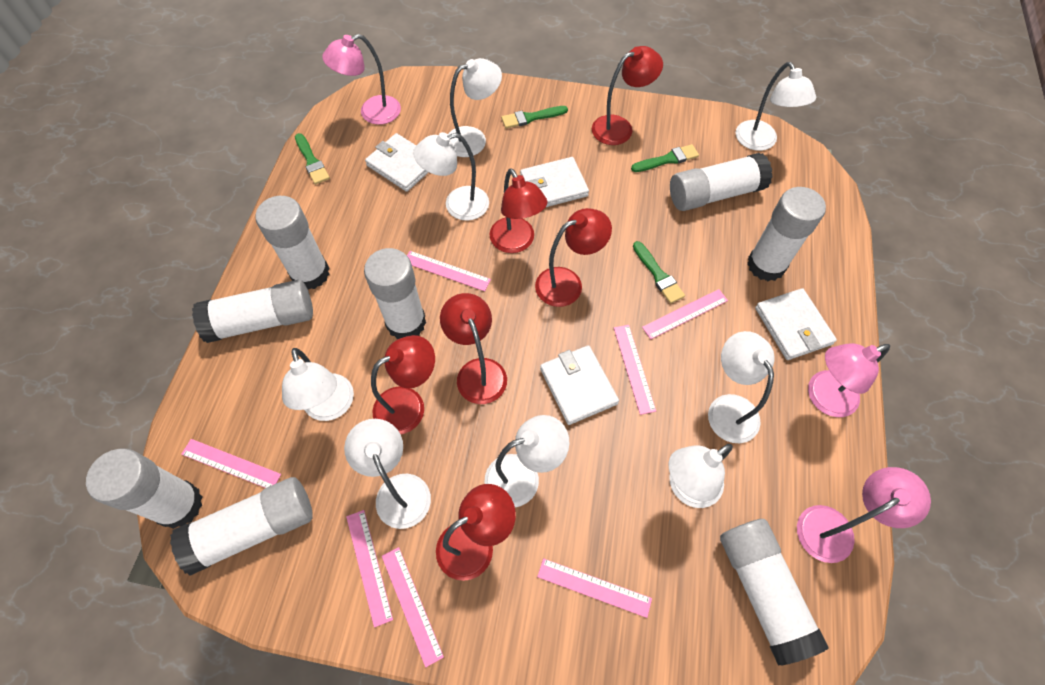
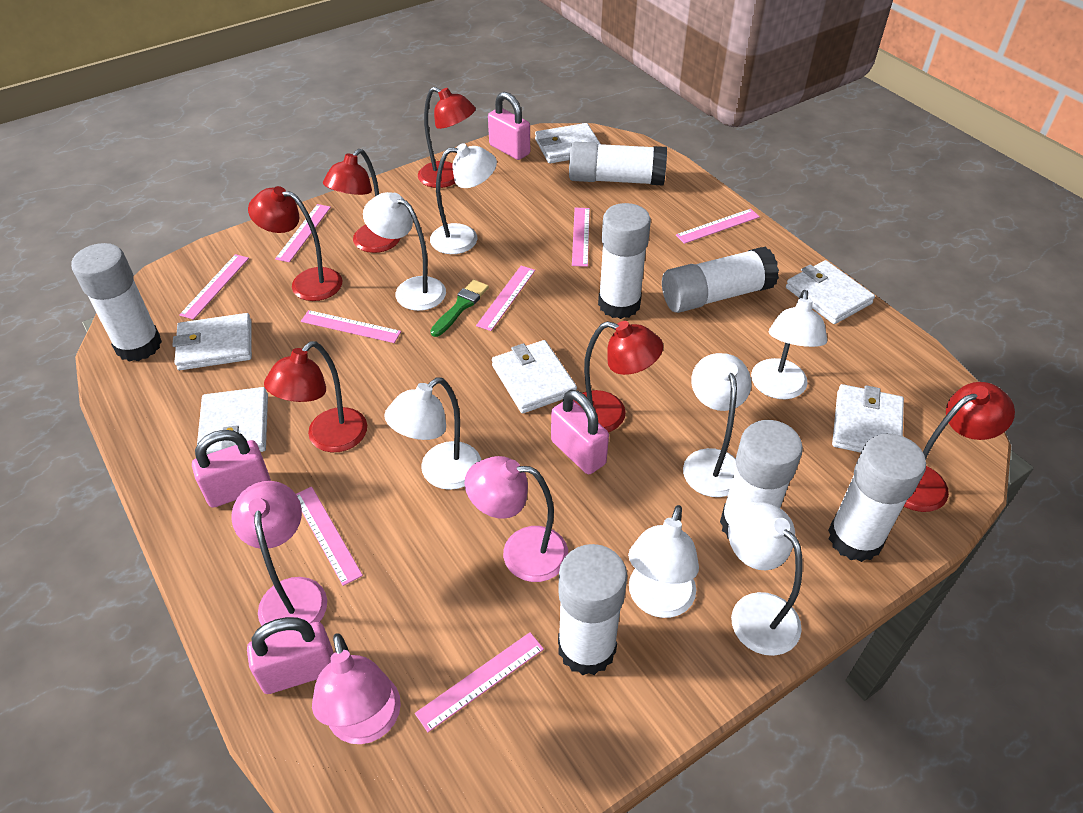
green brush: 4 -> 1
pink padlock: 0 -> 4
pink ruler: 7 -> 8
white glue stick: 8 -> 7
white lamp: 8 -> 7
white wallet: 4 -> 6

